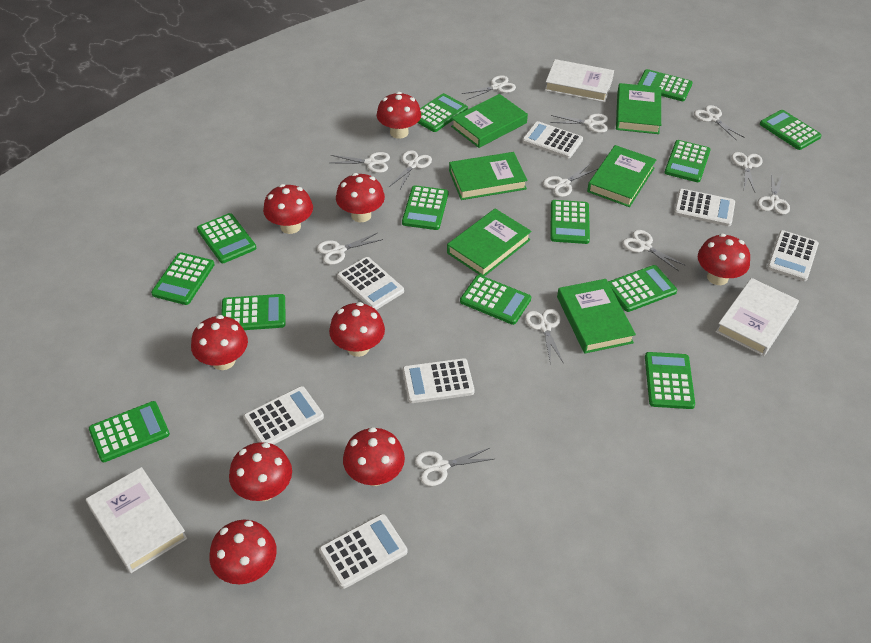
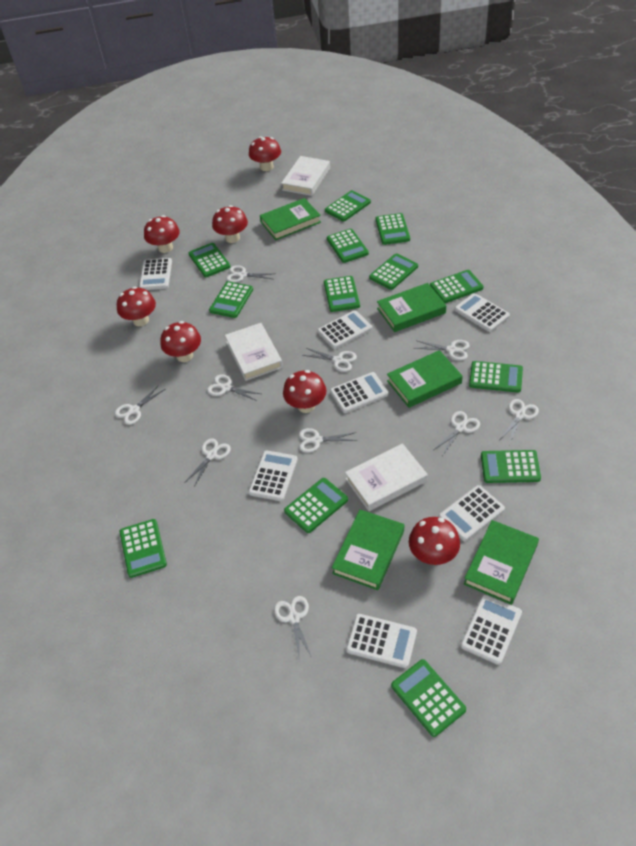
green book: 6 -> 5
red mushroom: 9 -> 7
white calculator: 7 -> 8
white scissors: 12 -> 10

